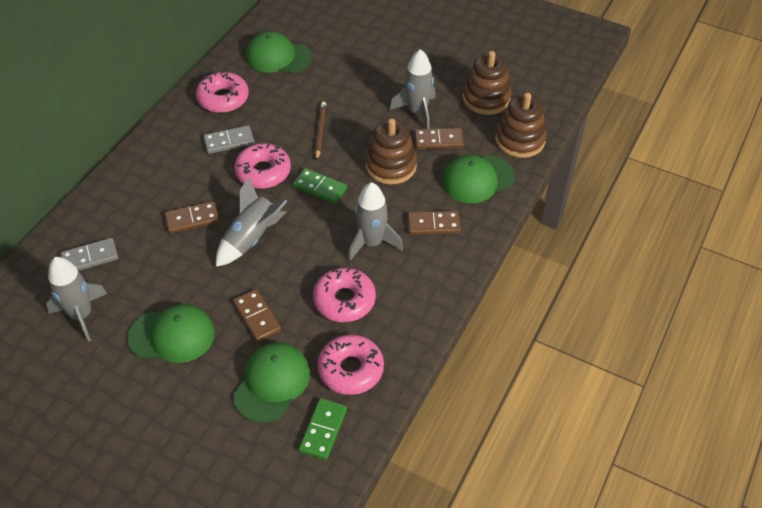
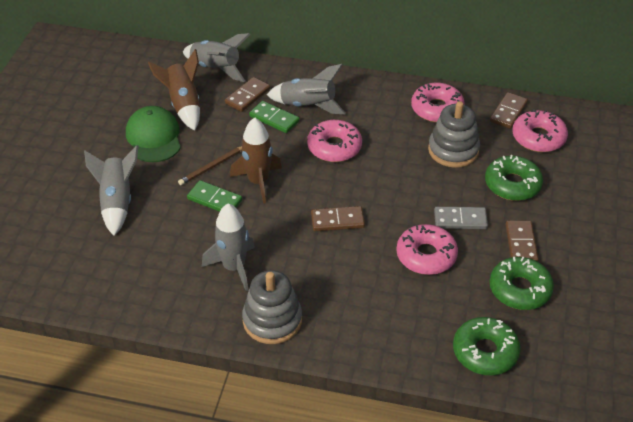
brown rocket: 0 -> 2
brown stacking toy: 3 -> 0
green cap: 4 -> 1
green donut: 0 -> 3
grey domino: 2 -> 1
grey stacking toy: 0 -> 2

